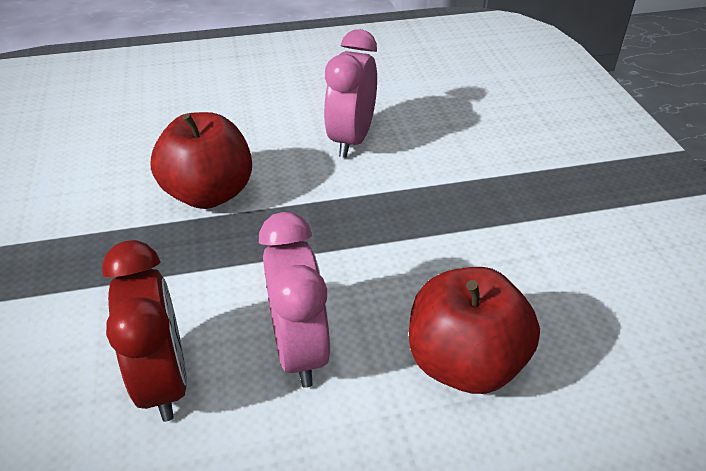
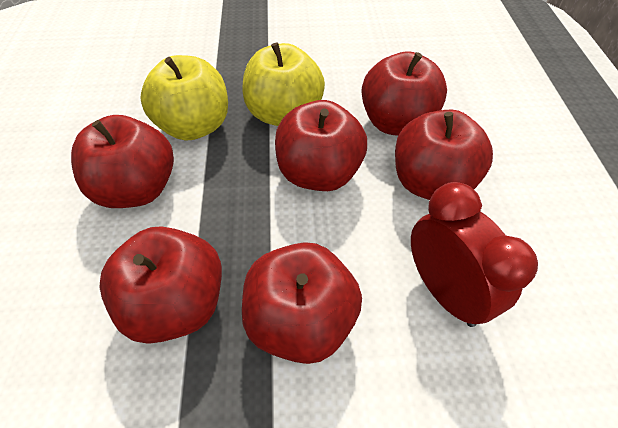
pink clock: 2 -> 0
red apple: 2 -> 6
yellow apple: 0 -> 2

